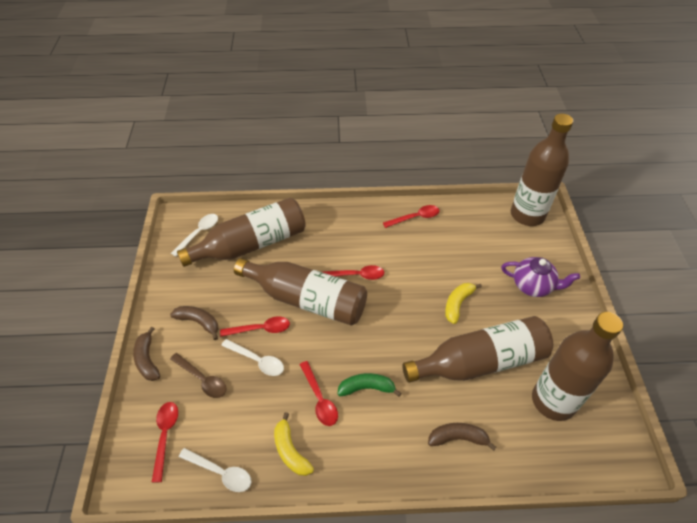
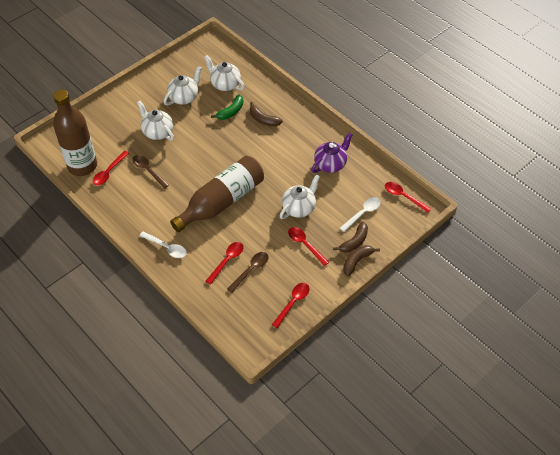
brown bottle: 5 -> 2
brown spoon: 1 -> 2
white spoon: 3 -> 2
white teapot: 0 -> 4
yellow banana: 2 -> 0

